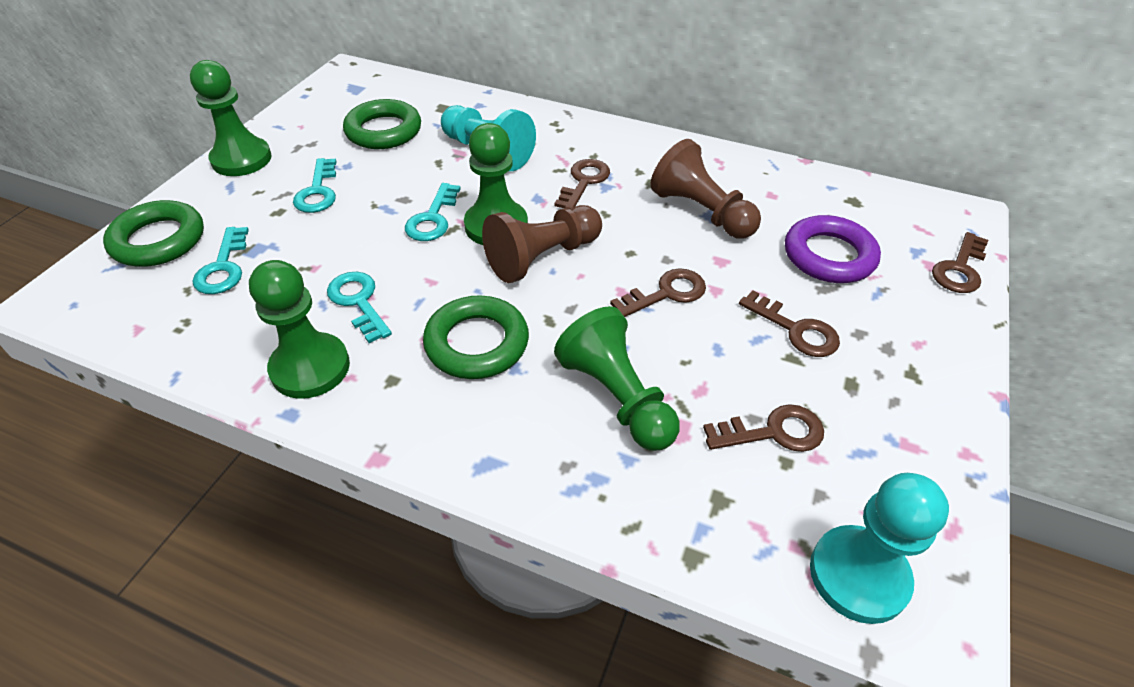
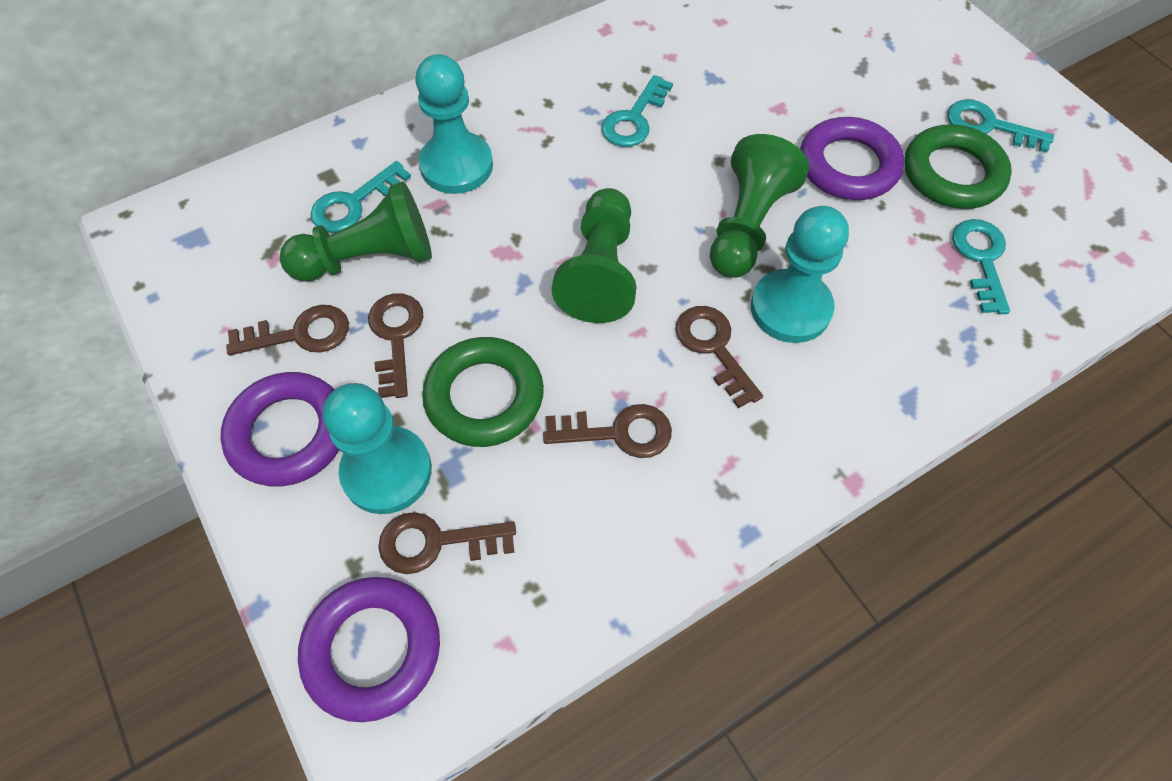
brown pawn: 2 -> 0
green pawn: 4 -> 3
green ring: 3 -> 2
purple ring: 1 -> 3
turquoise pawn: 2 -> 3

